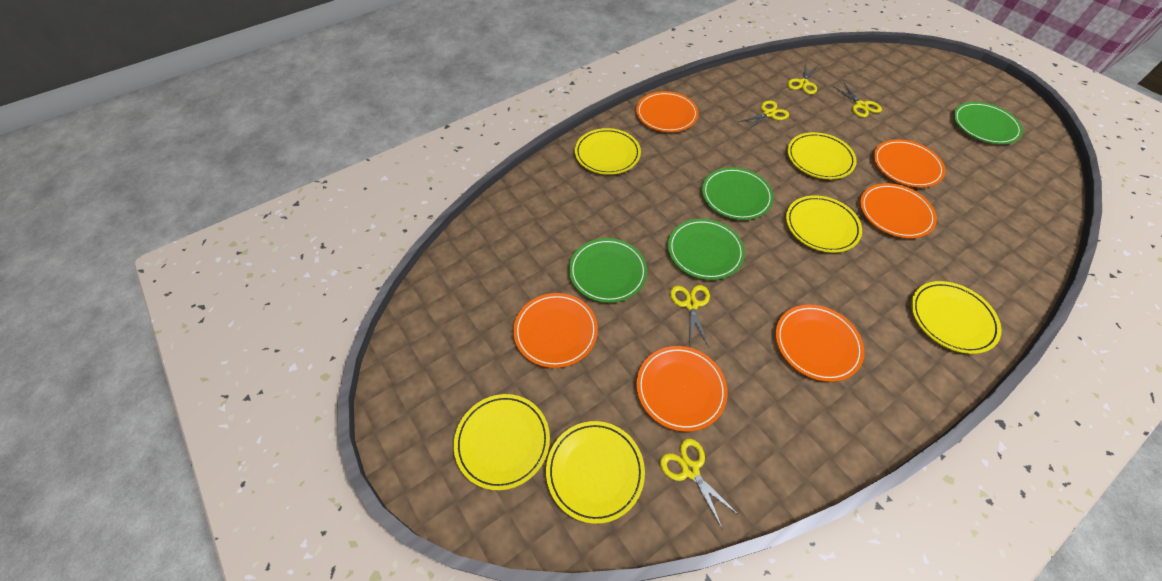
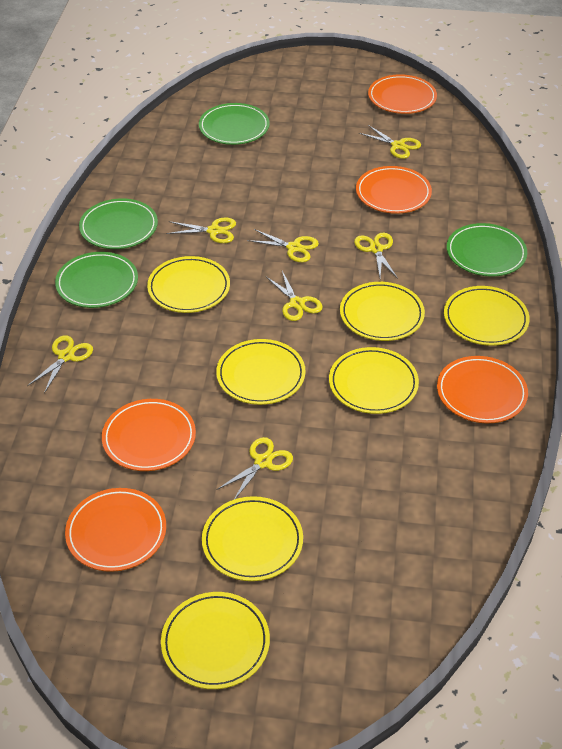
orange plate: 6 -> 5
yellow plate: 6 -> 7
yellow scissors: 5 -> 7

